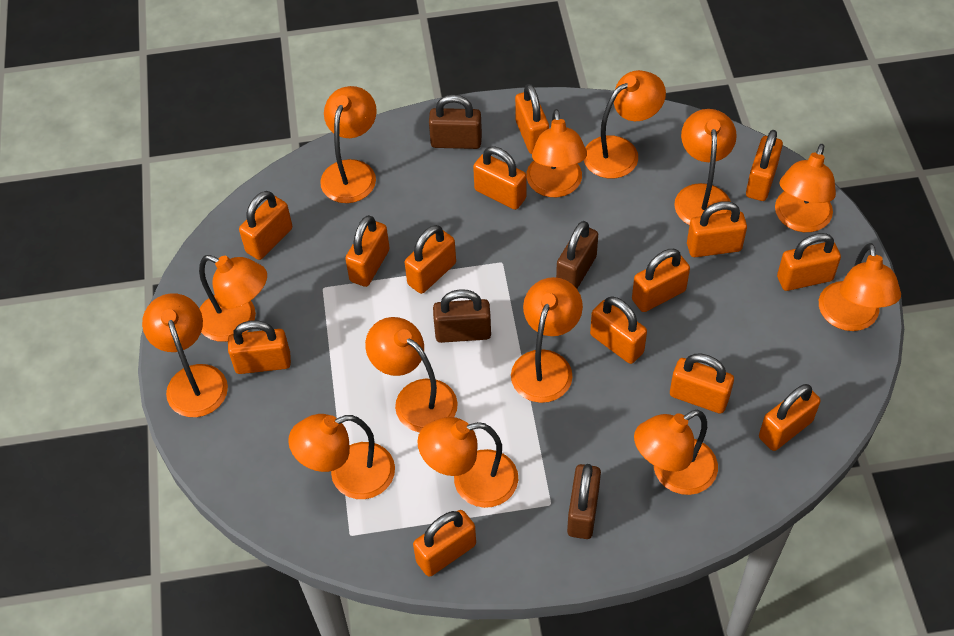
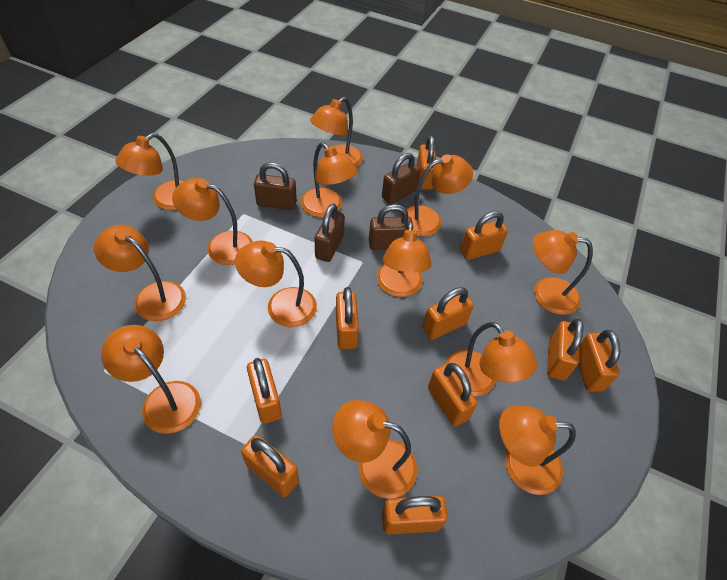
orange padlock: 14 -> 10

